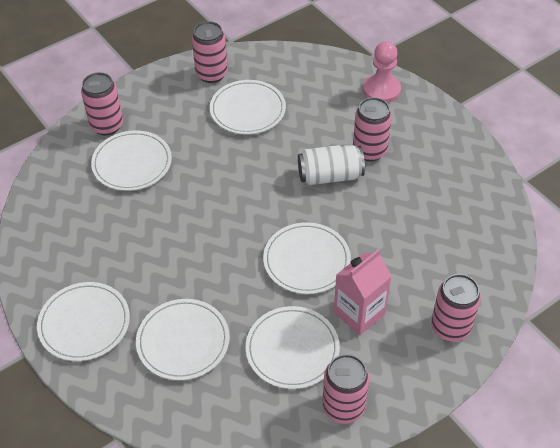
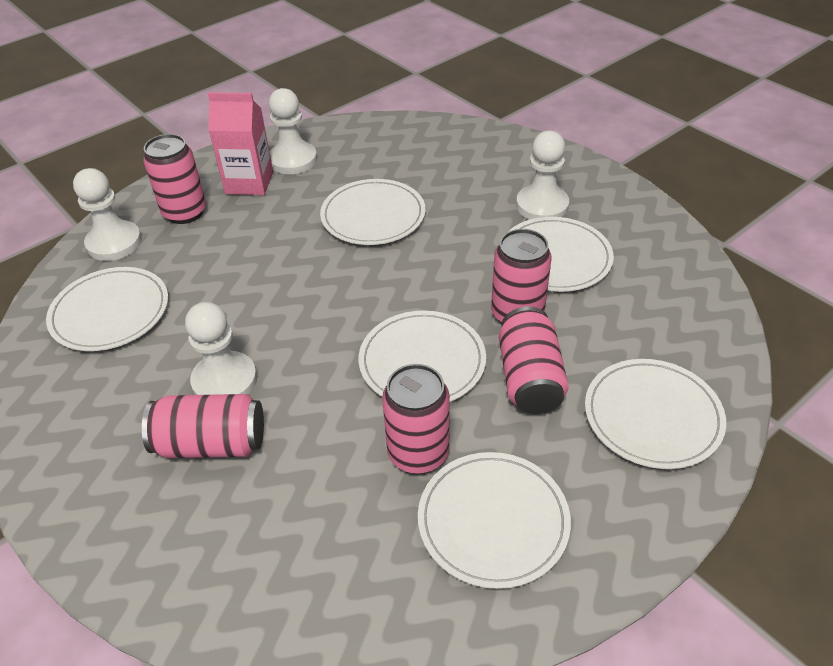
pink pawn: 1 -> 0
white can: 1 -> 0
white pawn: 0 -> 4

